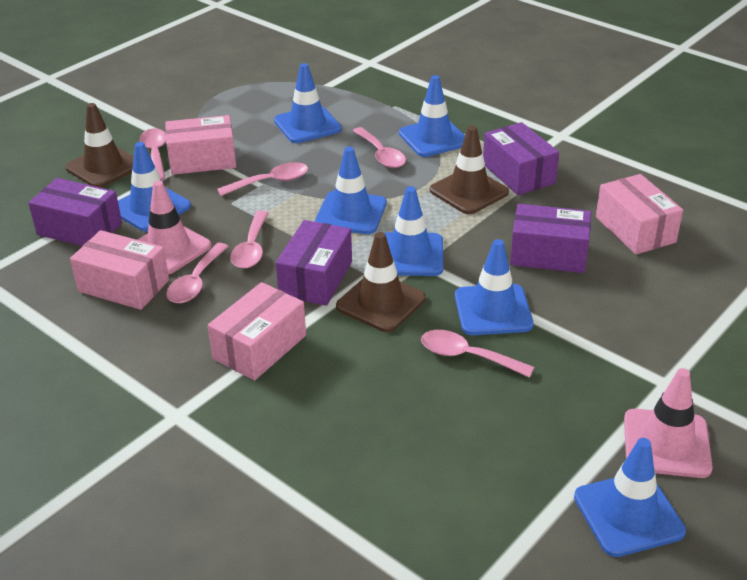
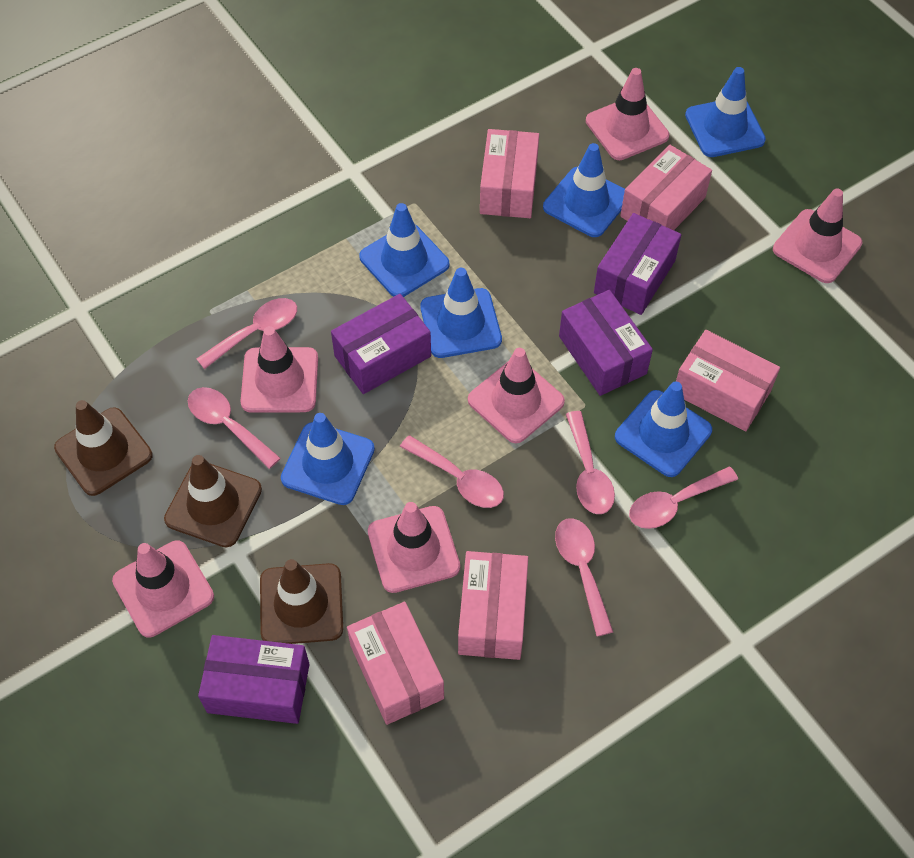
blue traffic cone: 7 -> 6
pink box: 4 -> 5
pink traffic cone: 2 -> 6

